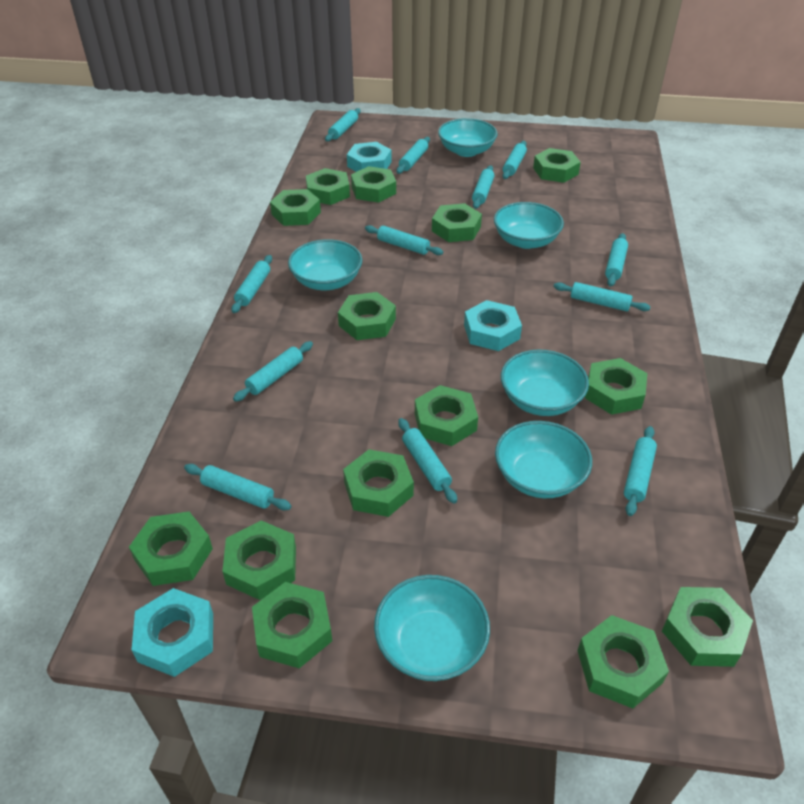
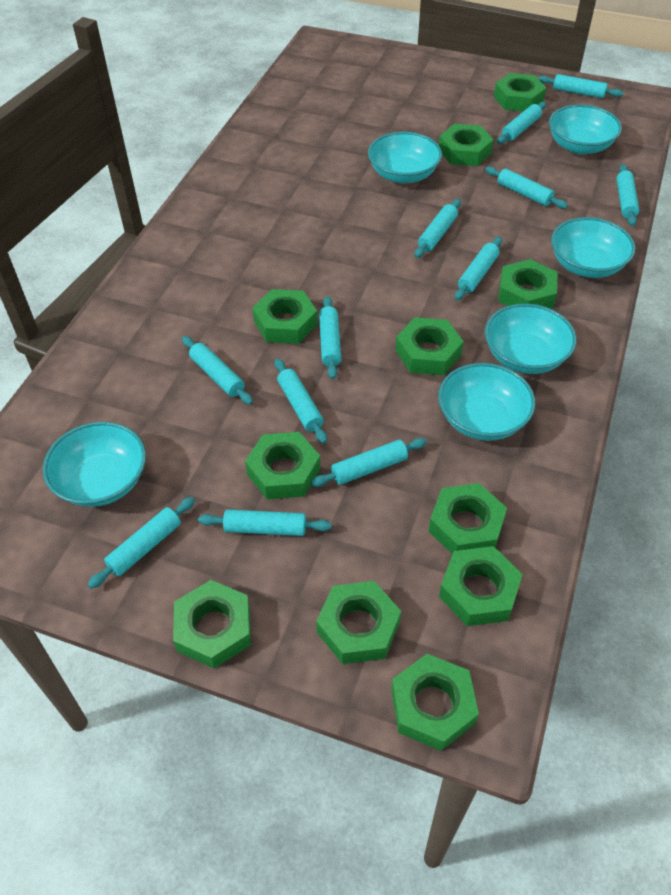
green nut: 14 -> 11
turquoise nut: 3 -> 0

